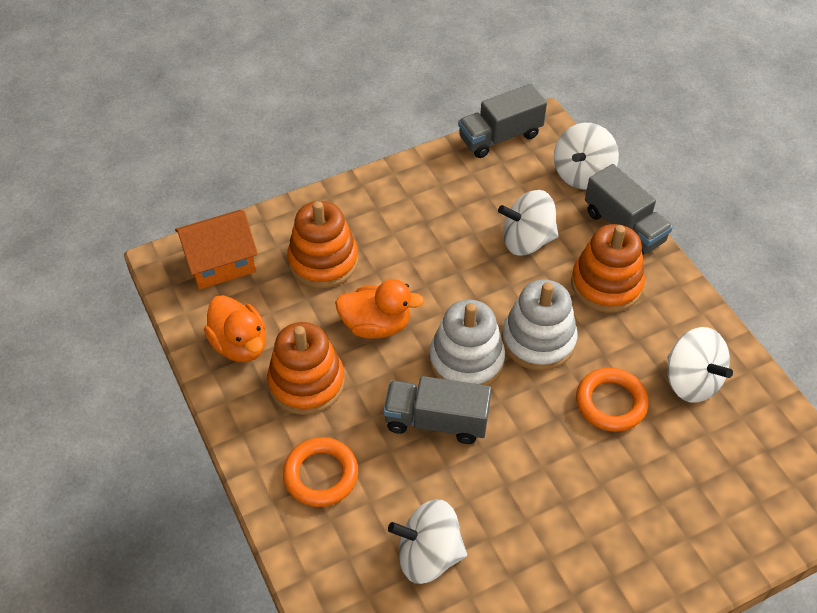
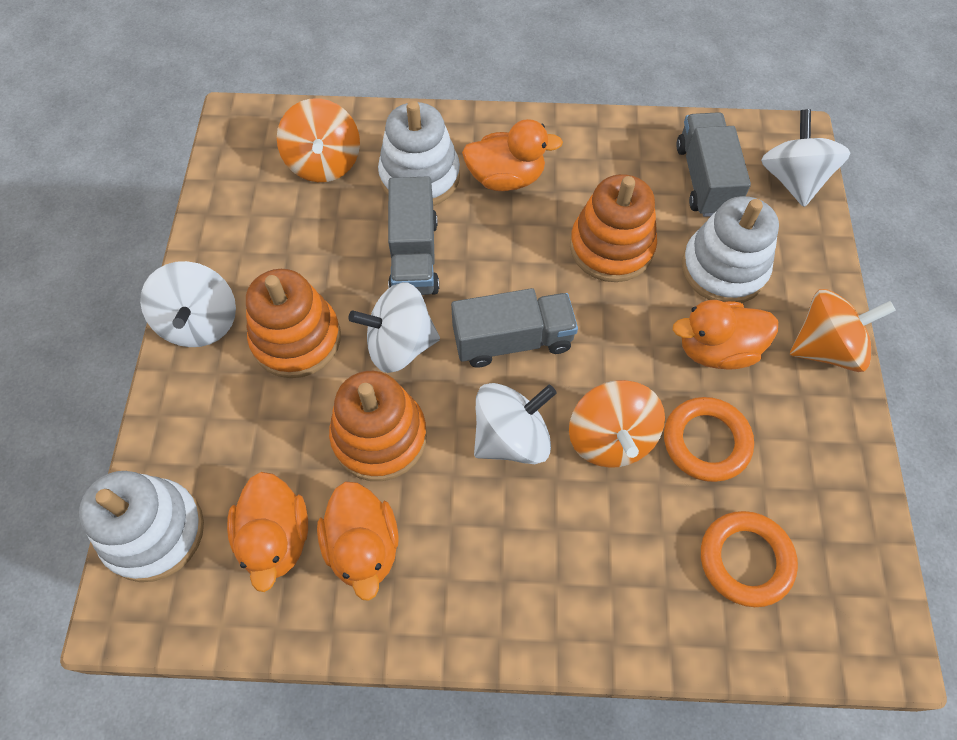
orange duck: 2 -> 4
orange house: 1 -> 0
orange spinning top: 0 -> 3
white stacking toy: 2 -> 3

